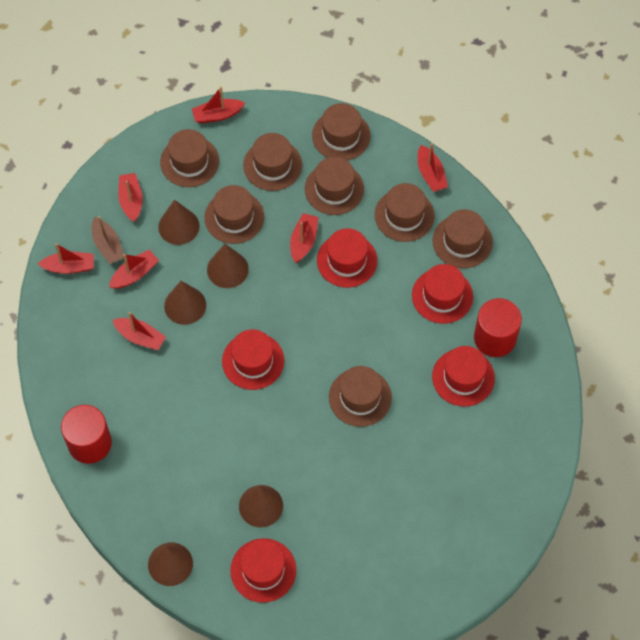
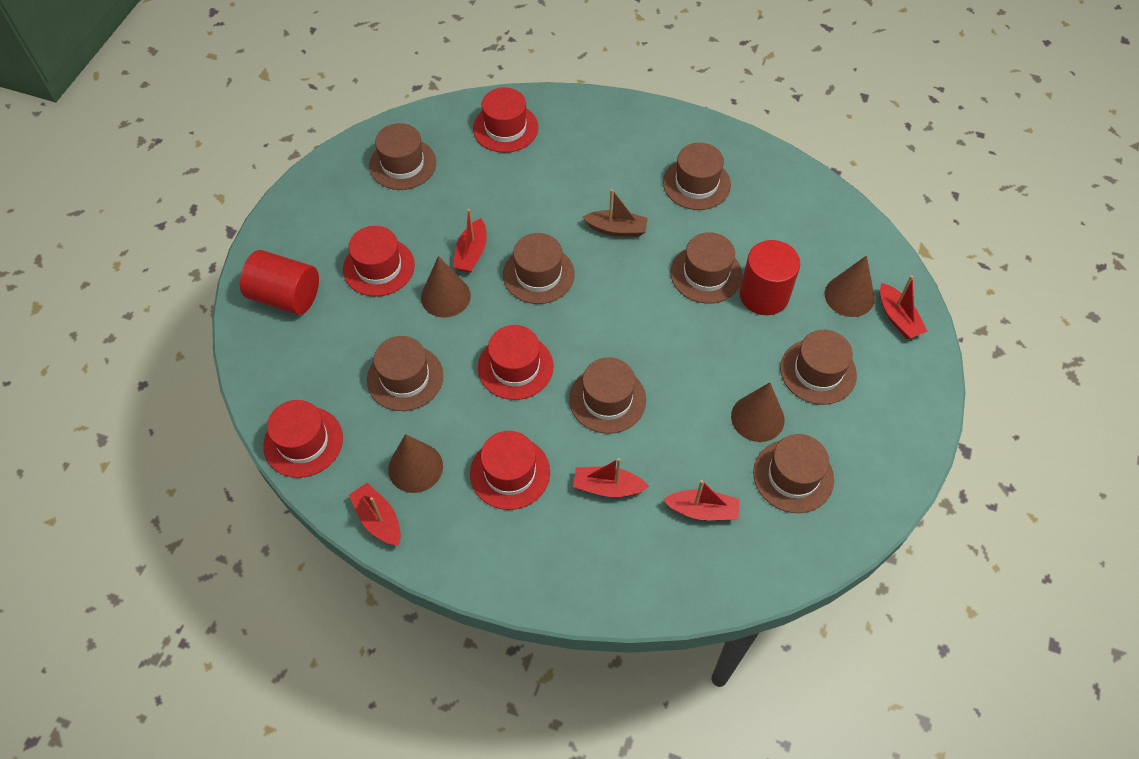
brown cone: 5 -> 4
red boat: 7 -> 5

